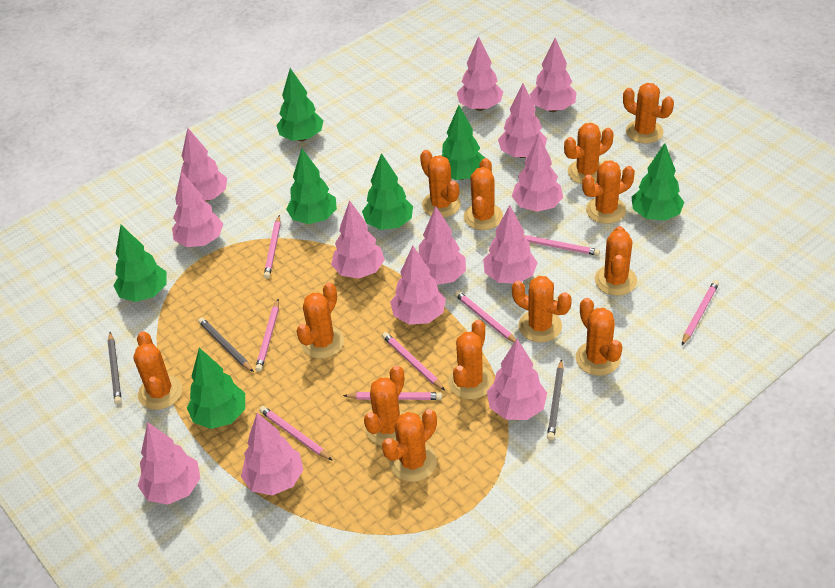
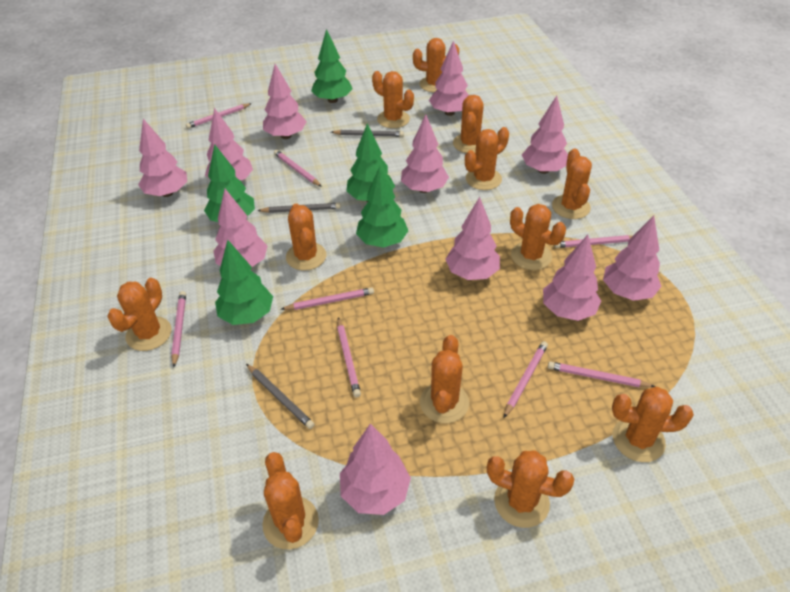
green tree: 7 -> 5
orange cactus: 13 -> 12
pink tree: 13 -> 11

